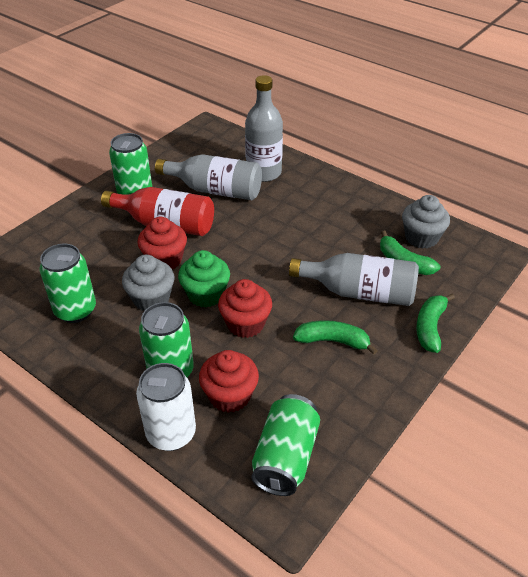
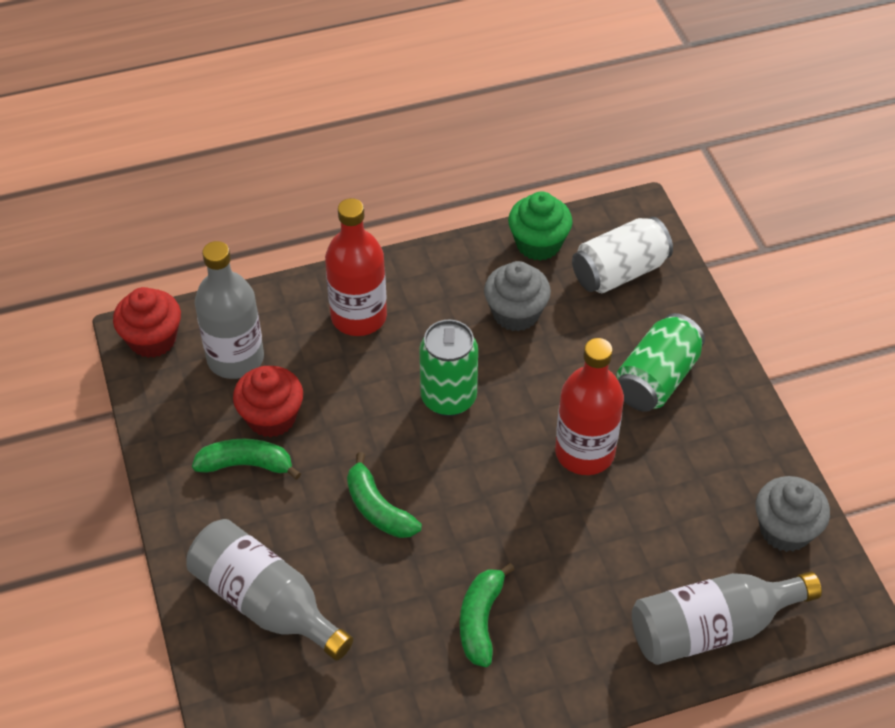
green can: 4 -> 2
red bottle: 1 -> 2
red cupcake: 3 -> 2

